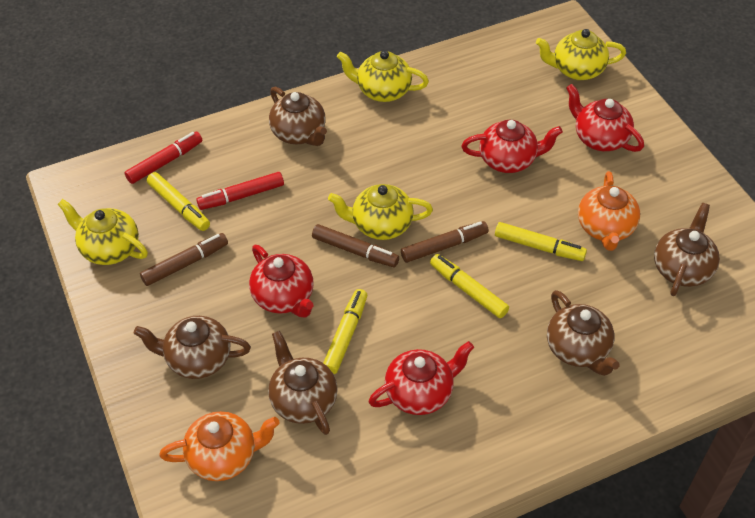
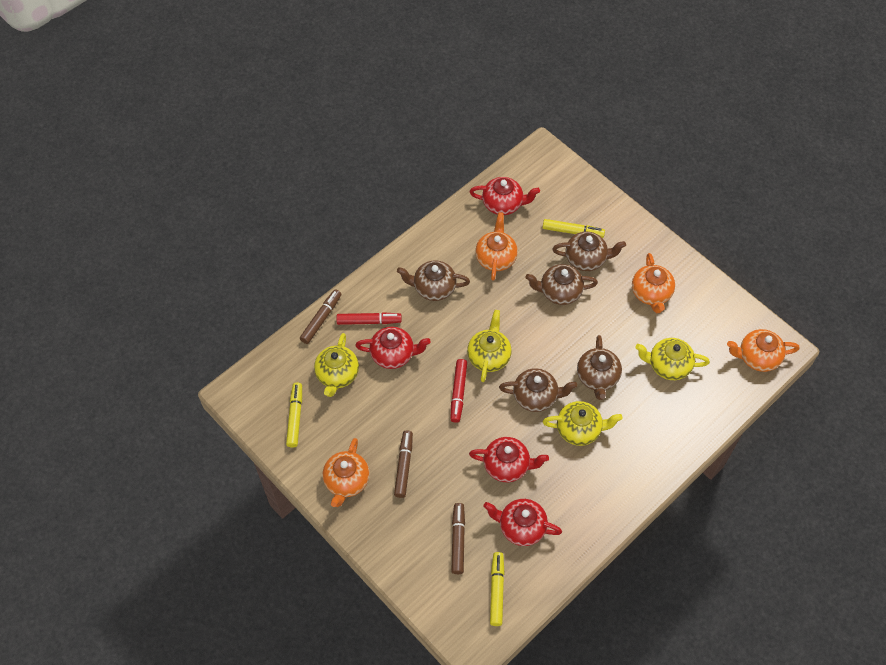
orange teapot: 2 -> 4
yellow marker: 4 -> 3

